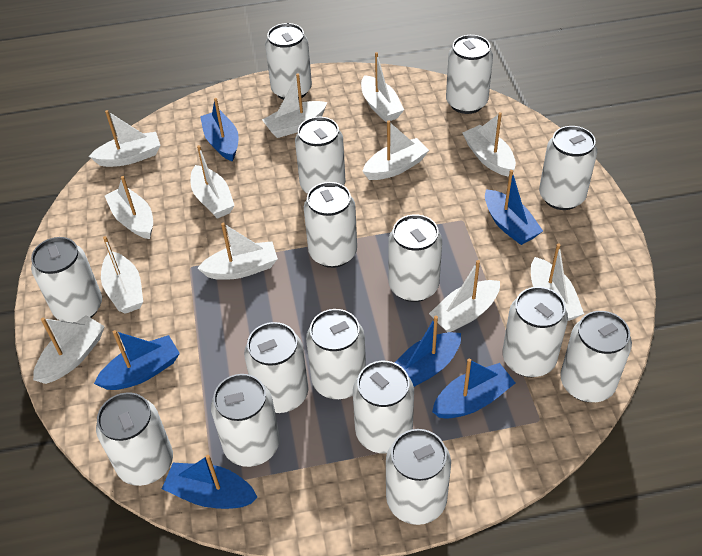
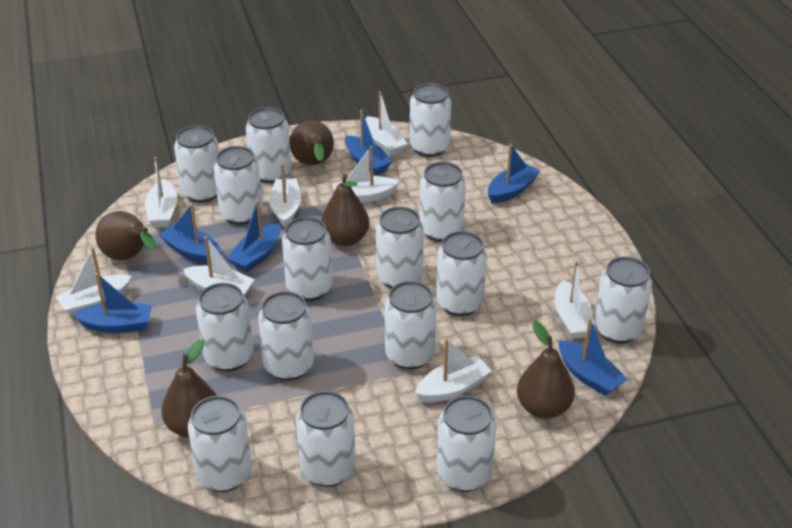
brown pear: 0 -> 5
white boat: 12 -> 8

